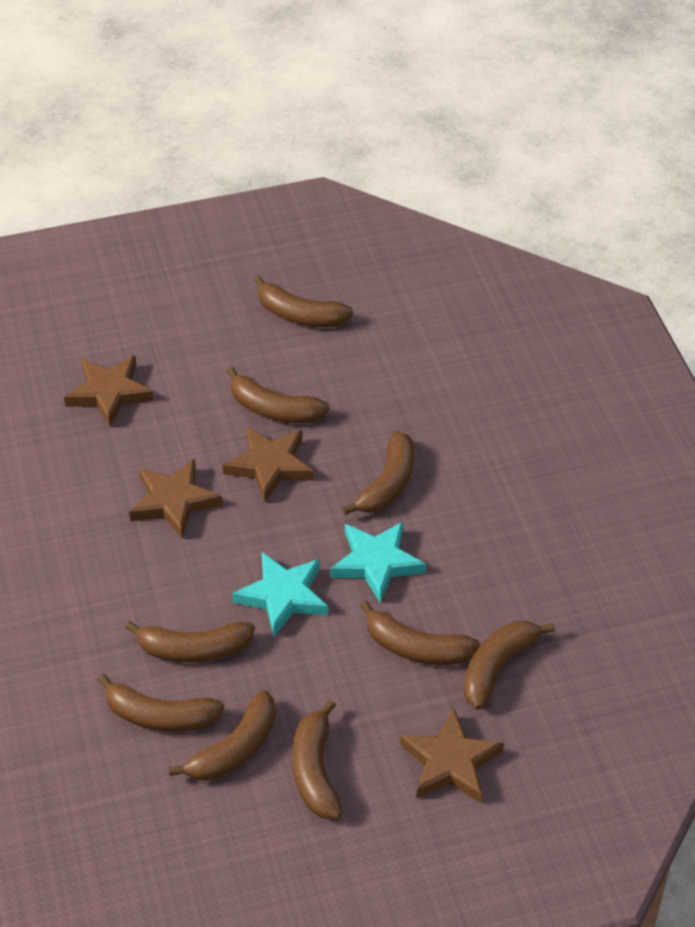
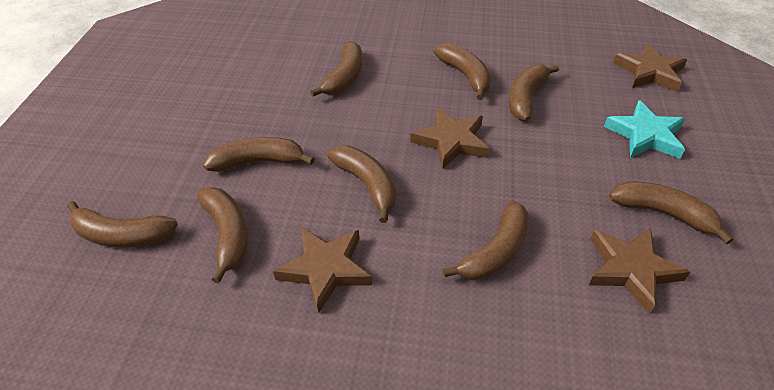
turquoise star: 2 -> 1

